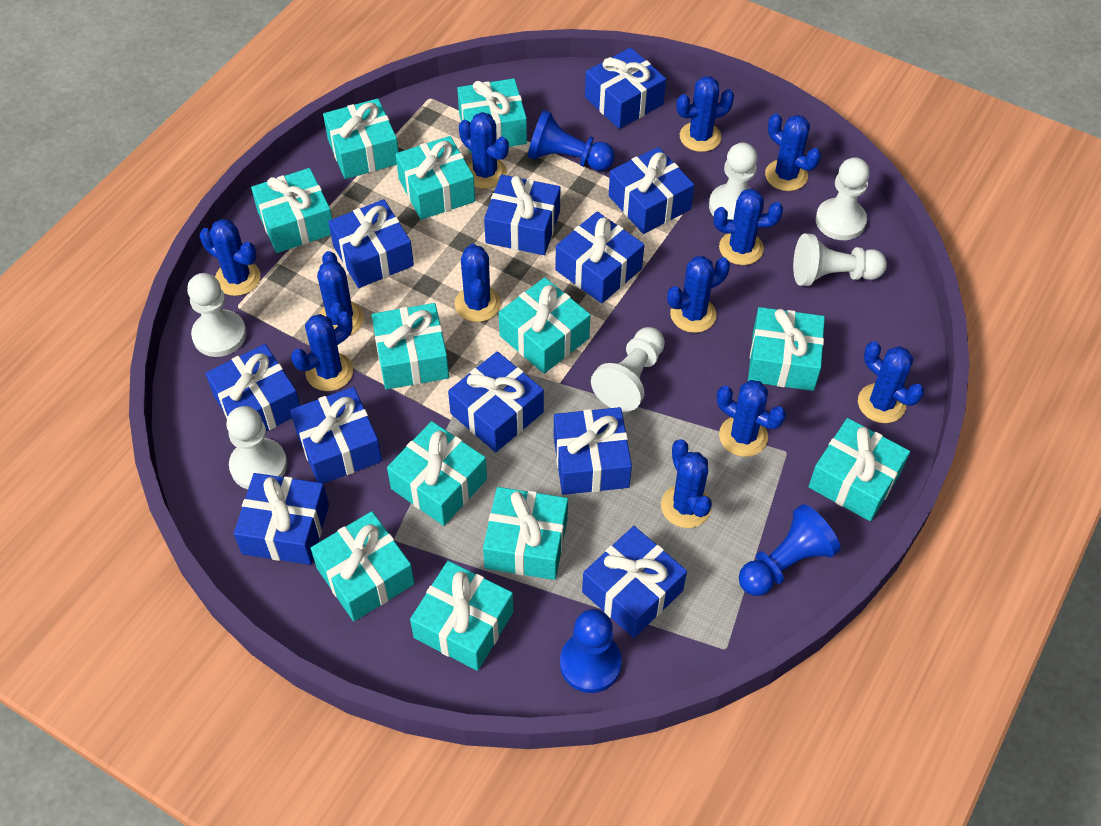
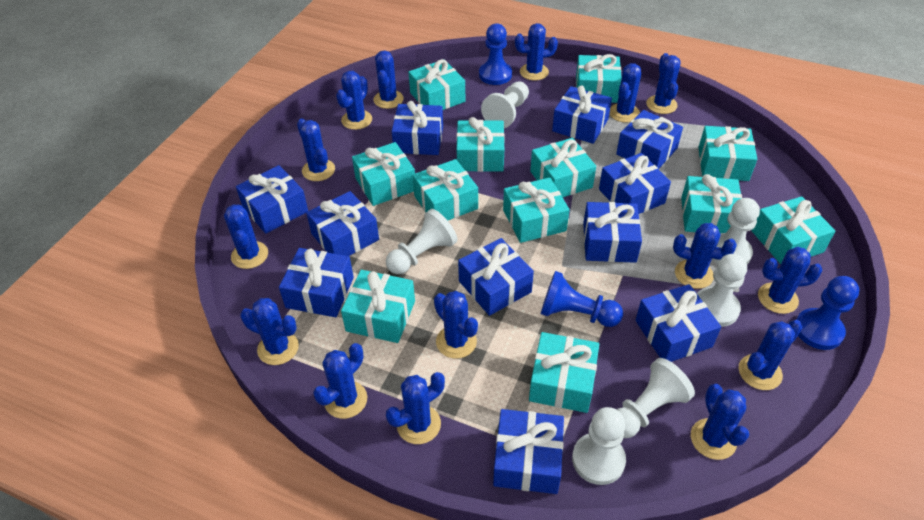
blue cactus: 12 -> 15

